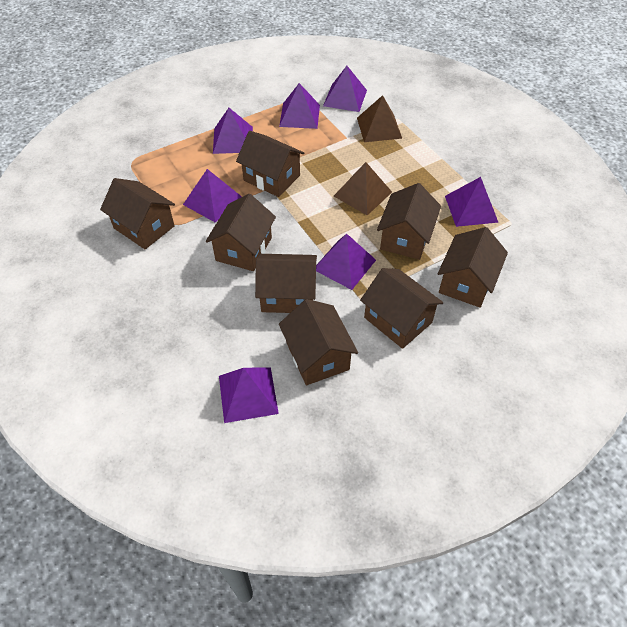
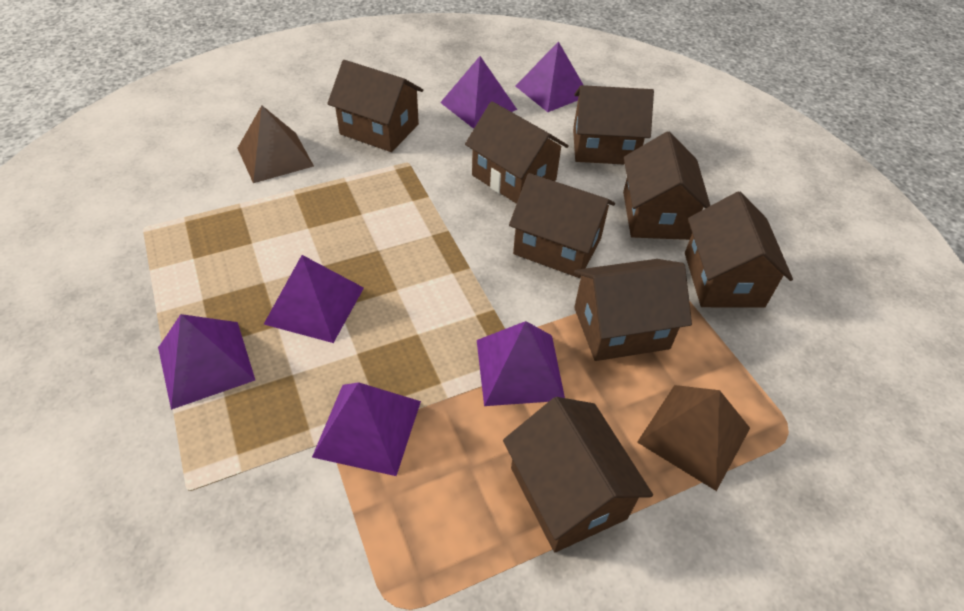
purple pyramid: 7 -> 6

